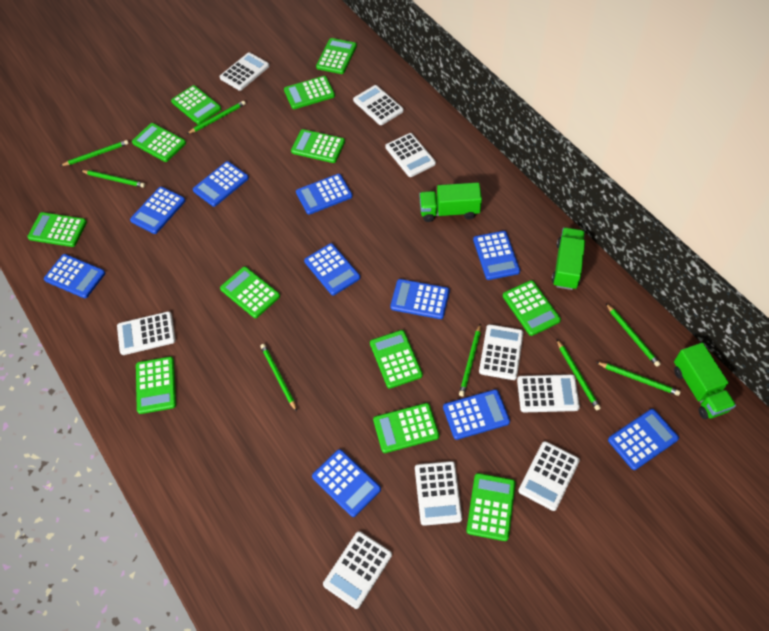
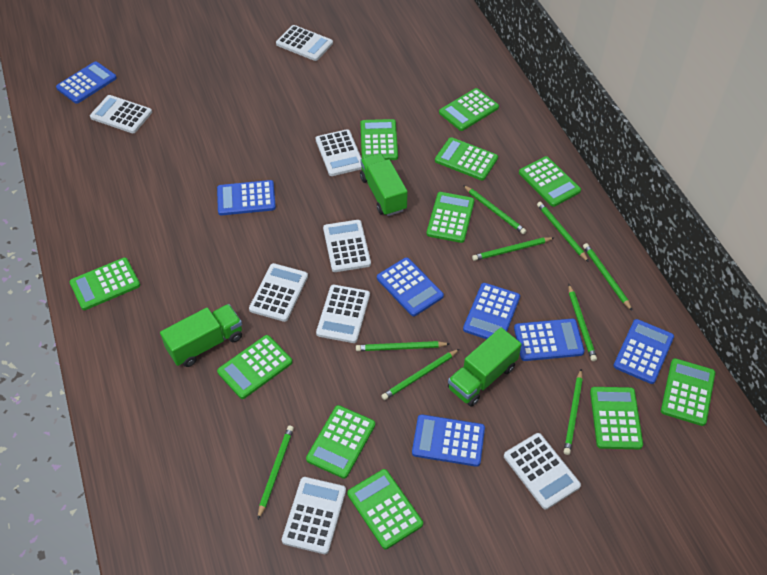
blue calculator: 10 -> 7
green calculator: 12 -> 11
green pencil: 8 -> 9
white calculator: 9 -> 8

